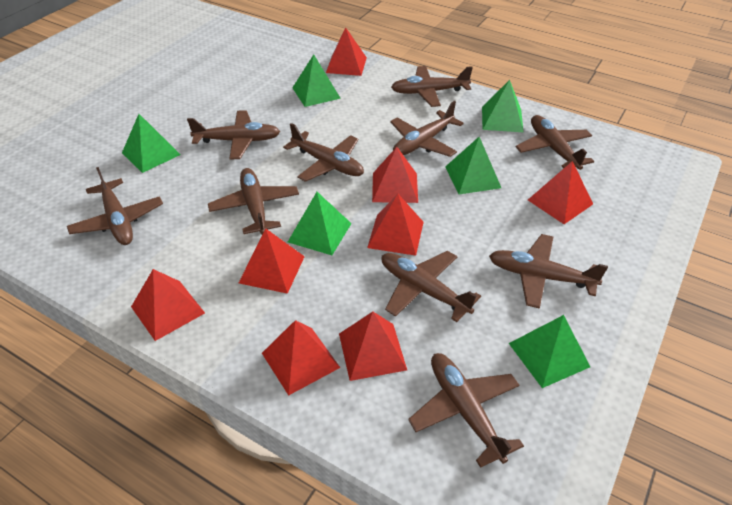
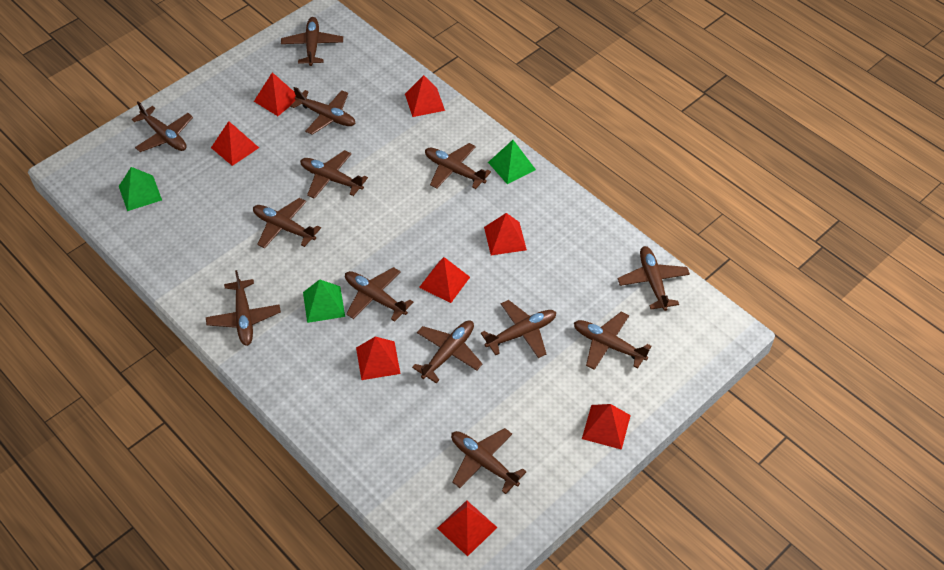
brown plane: 10 -> 13
green pyramid: 6 -> 3

